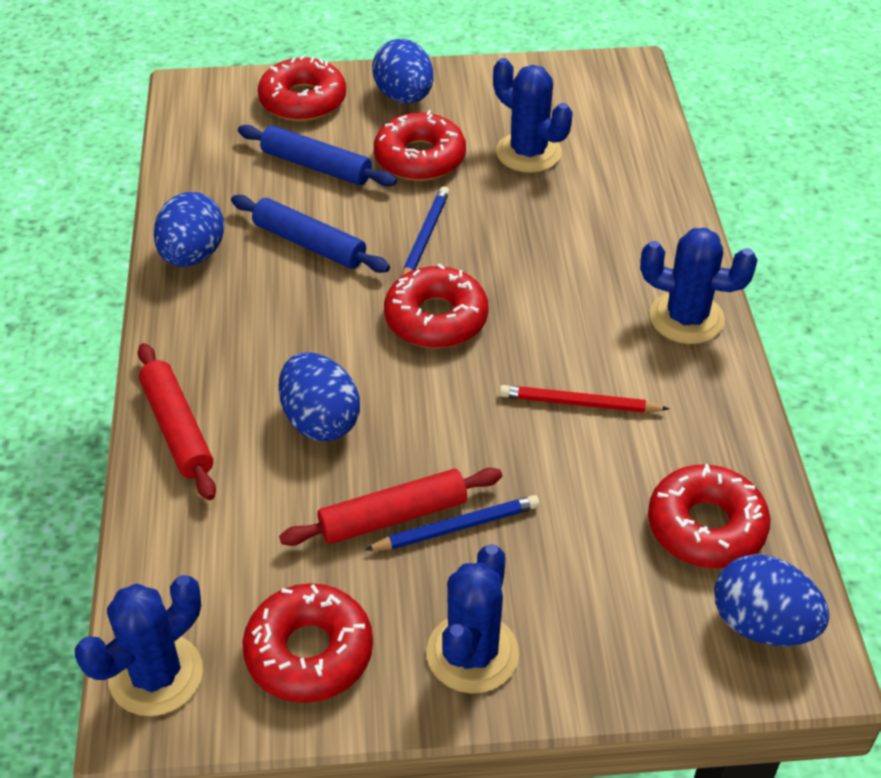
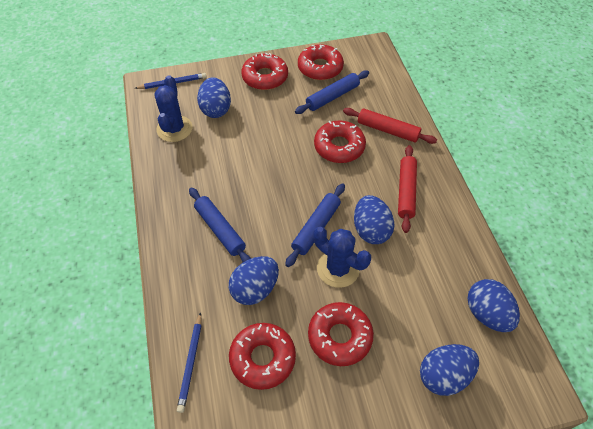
blue cactus: 4 -> 2
blue egg: 4 -> 5
blue rolling pin: 2 -> 3
red pencil: 1 -> 0

